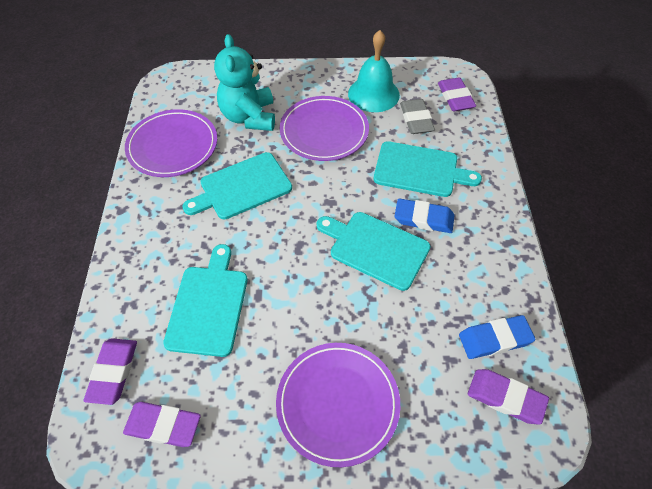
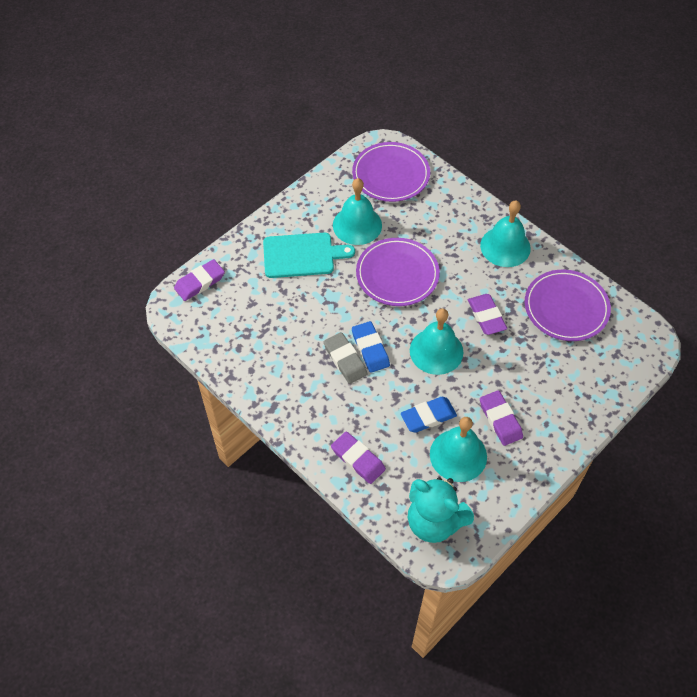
turquoise bell: 1 -> 4
turquoise cutting board: 4 -> 1

